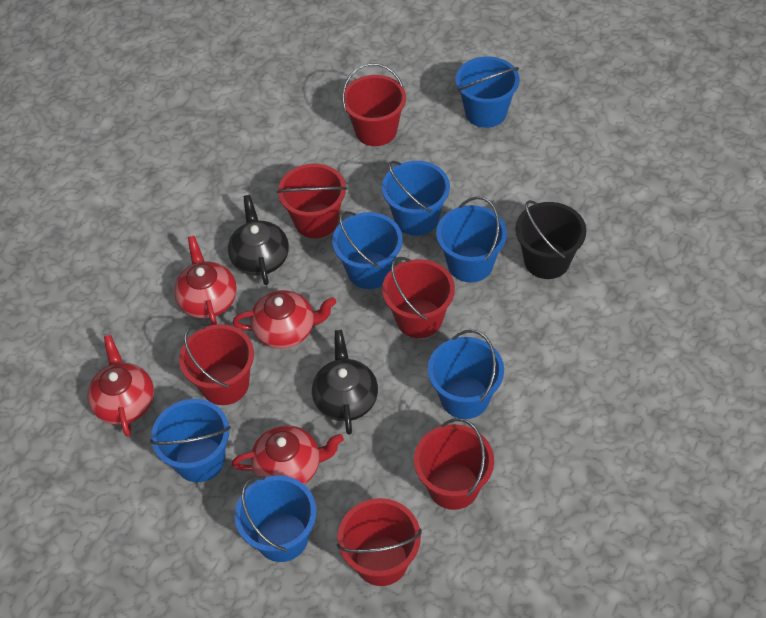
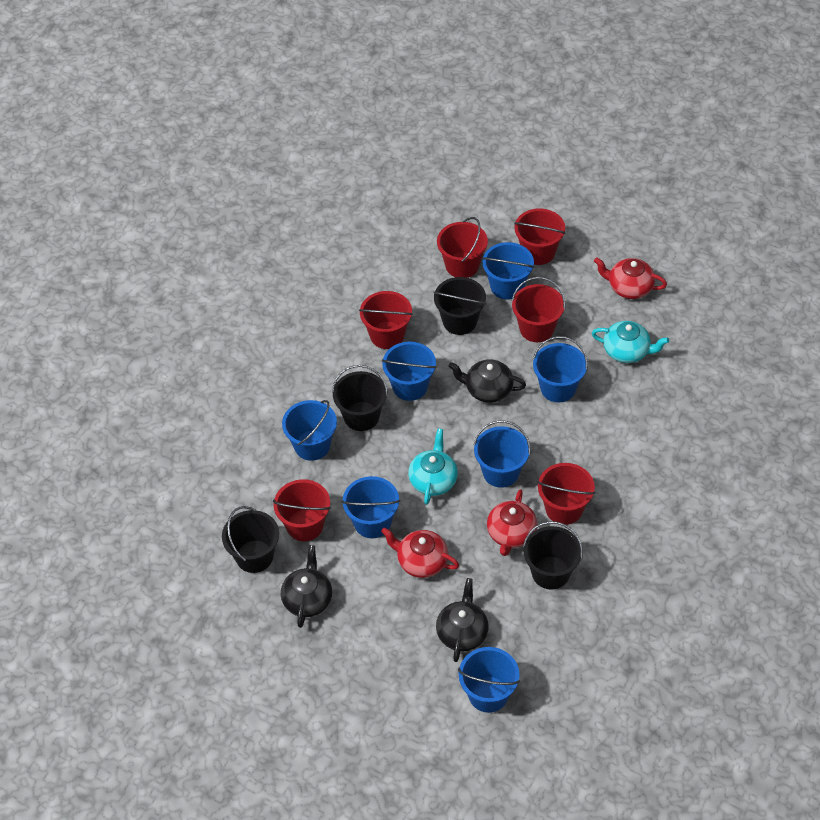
black bucket: 1 -> 4
black teapot: 2 -> 3
red teapot: 4 -> 3
turquoise teapot: 0 -> 2

